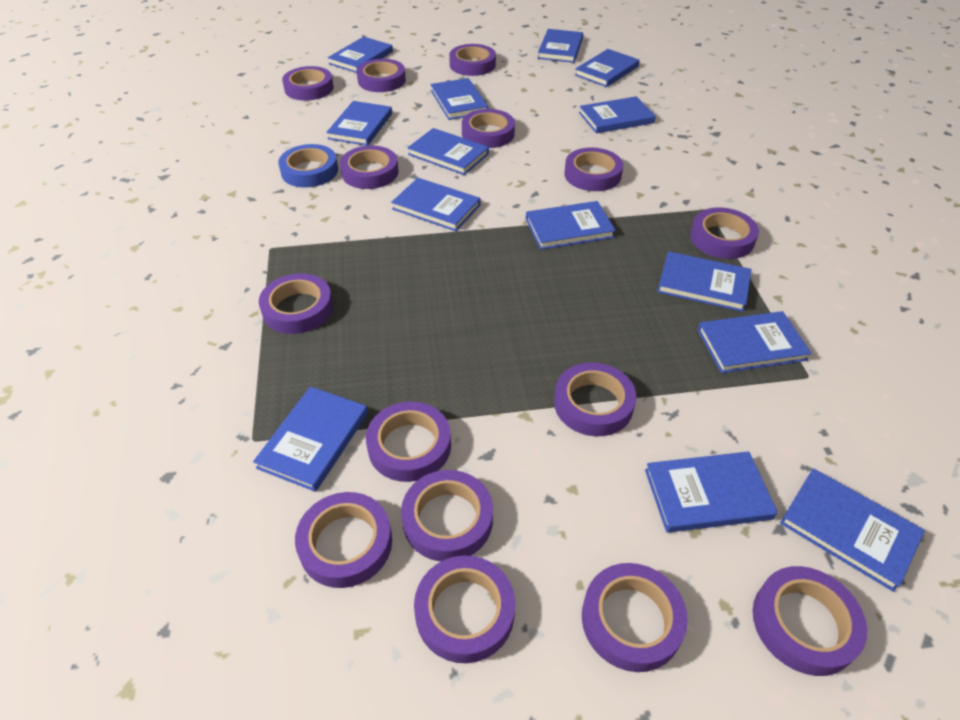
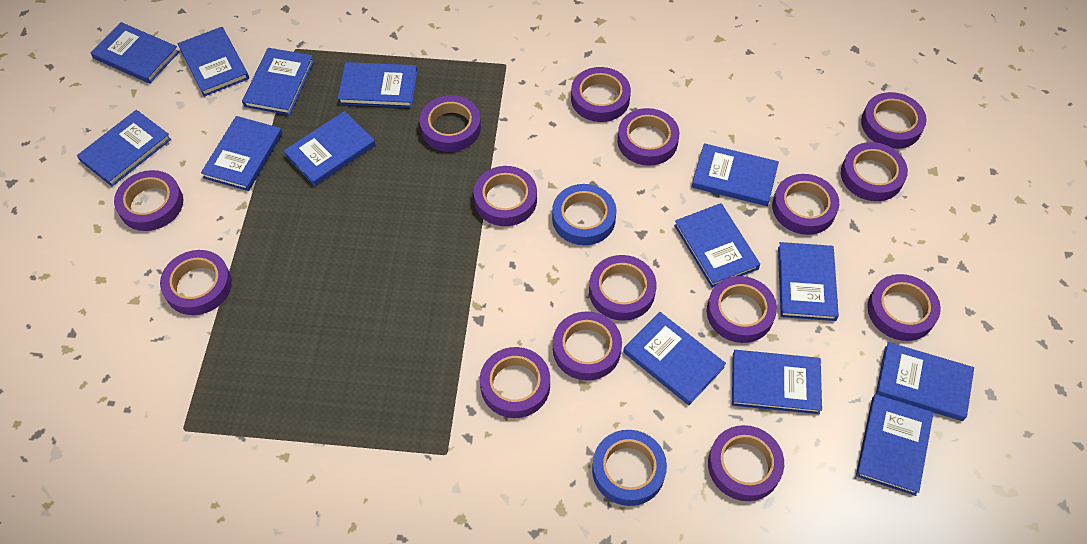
blue tape: 1 -> 2

